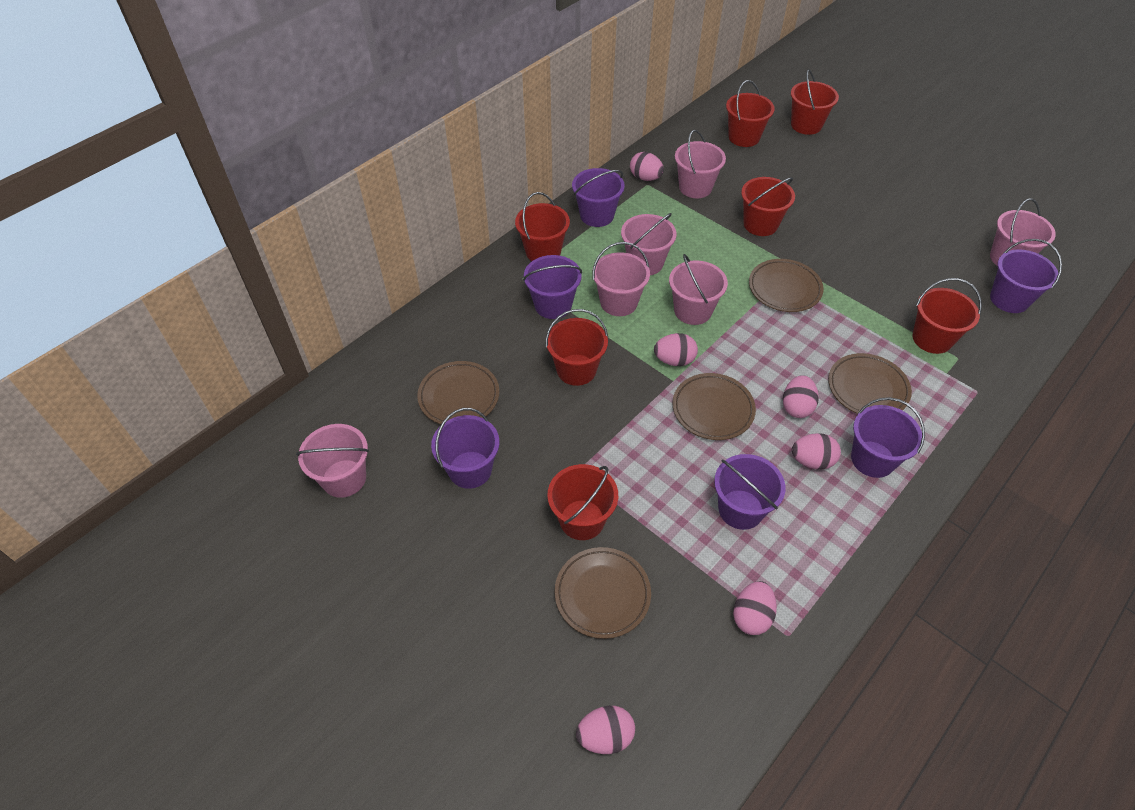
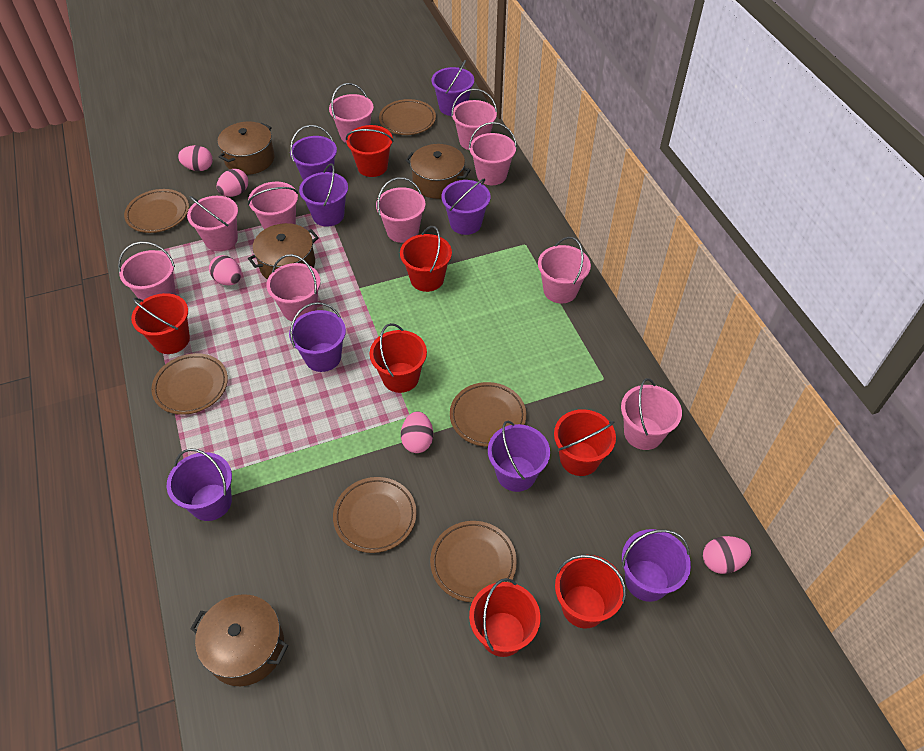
brown plate: 5 -> 6
brown pot: 0 -> 4
pink bucket: 6 -> 10
pink egg: 6 -> 5
purple bucket: 6 -> 8

